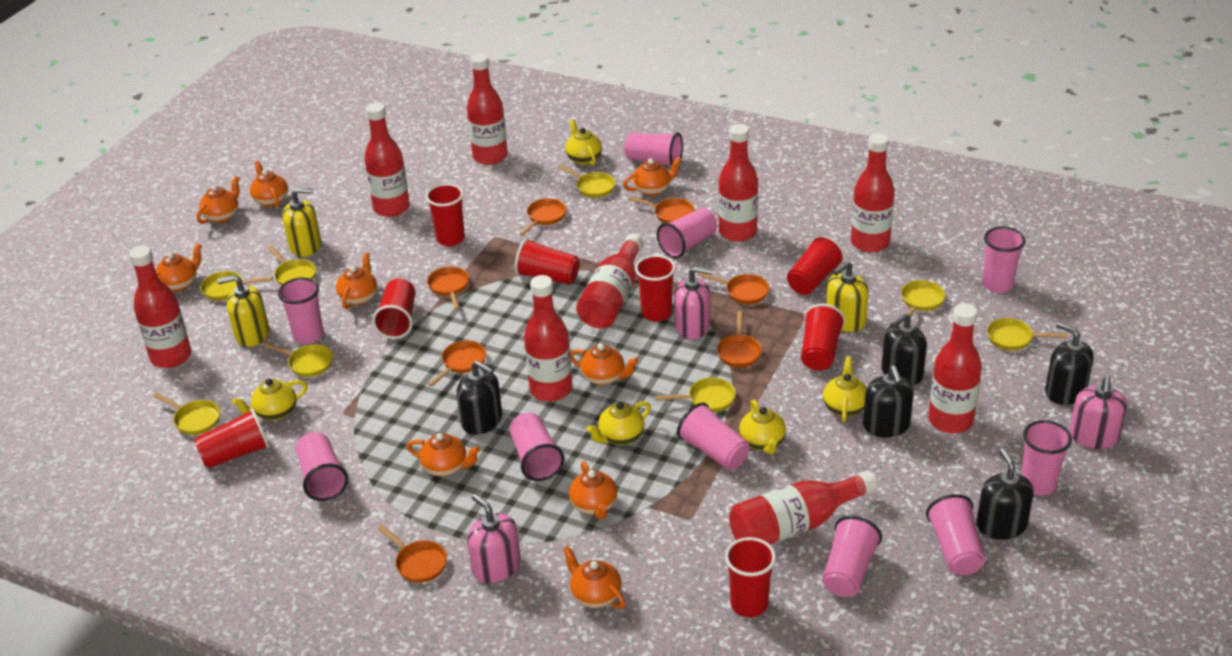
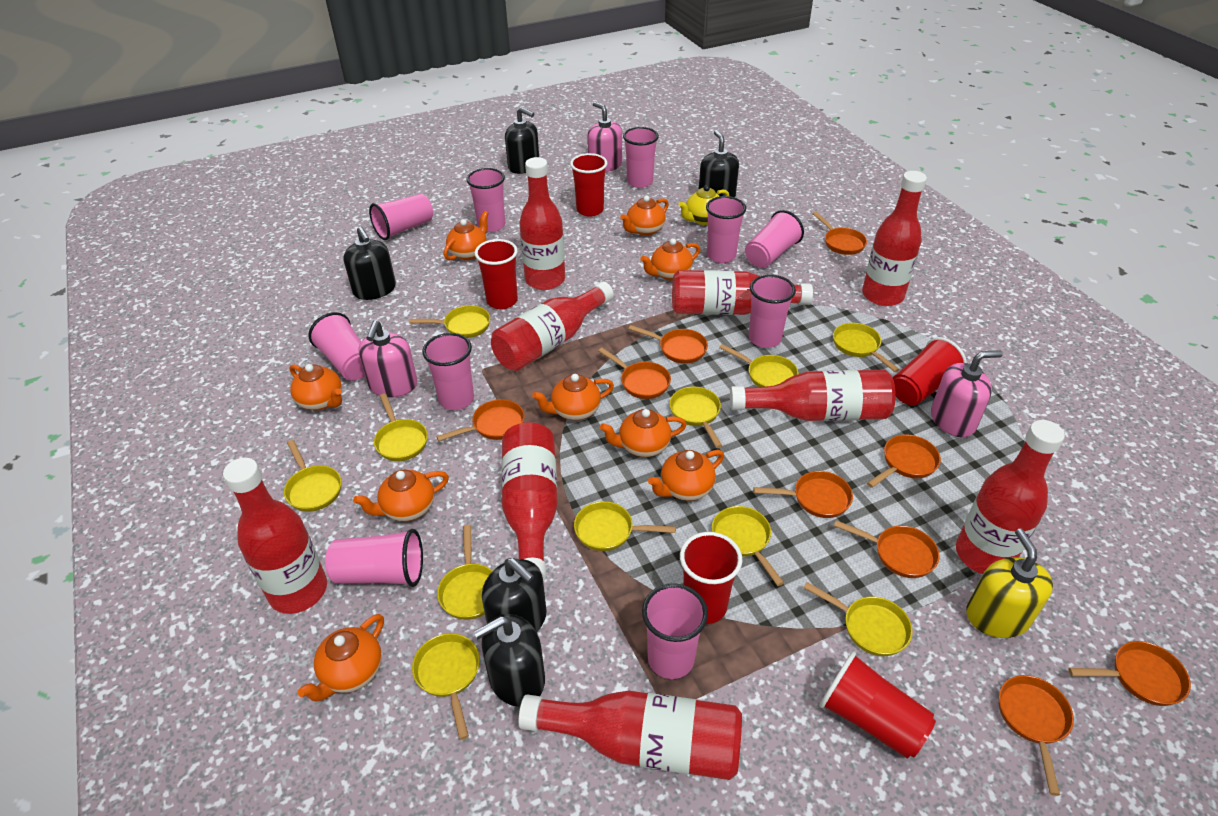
orange pan: 7 -> 9
red cup: 8 -> 5
yellow pan: 8 -> 11
yellow soap dispenser: 3 -> 1
yellow teapot: 5 -> 1

